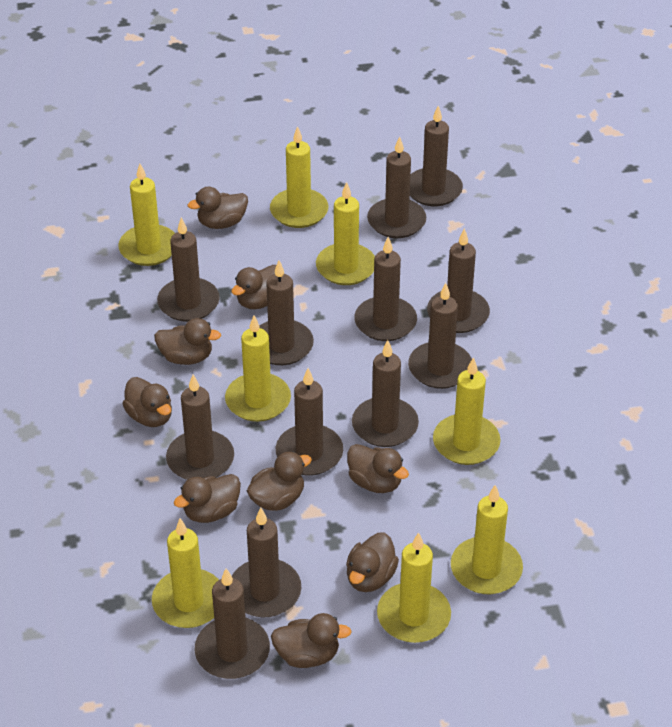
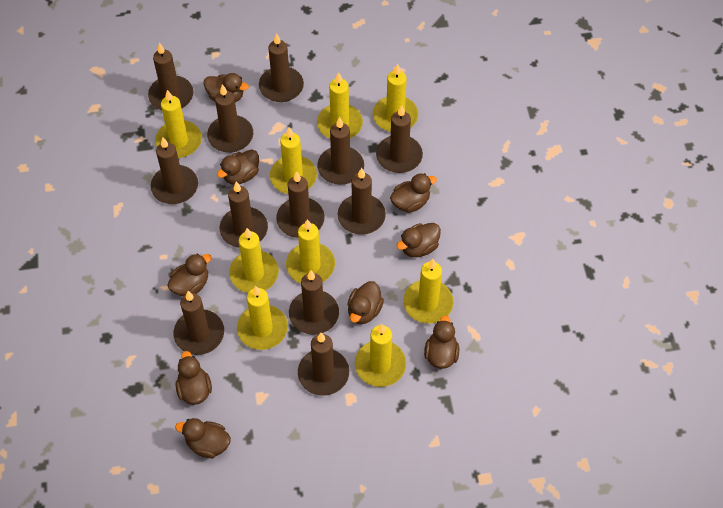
yellow candle: 8 -> 9

